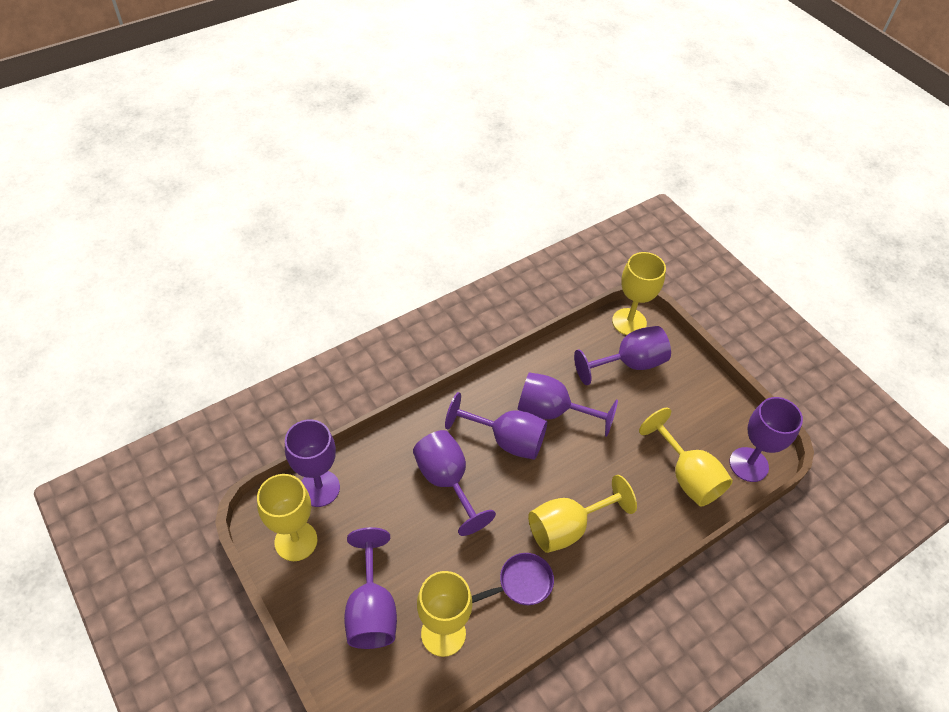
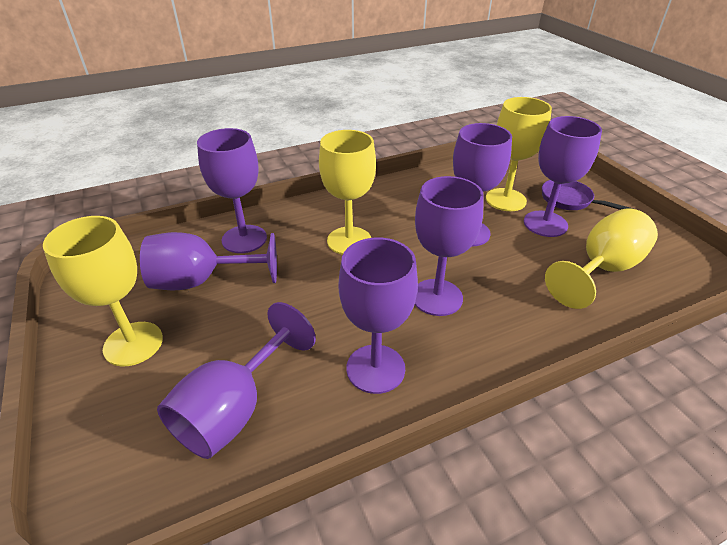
yellow goblet: 5 -> 4

